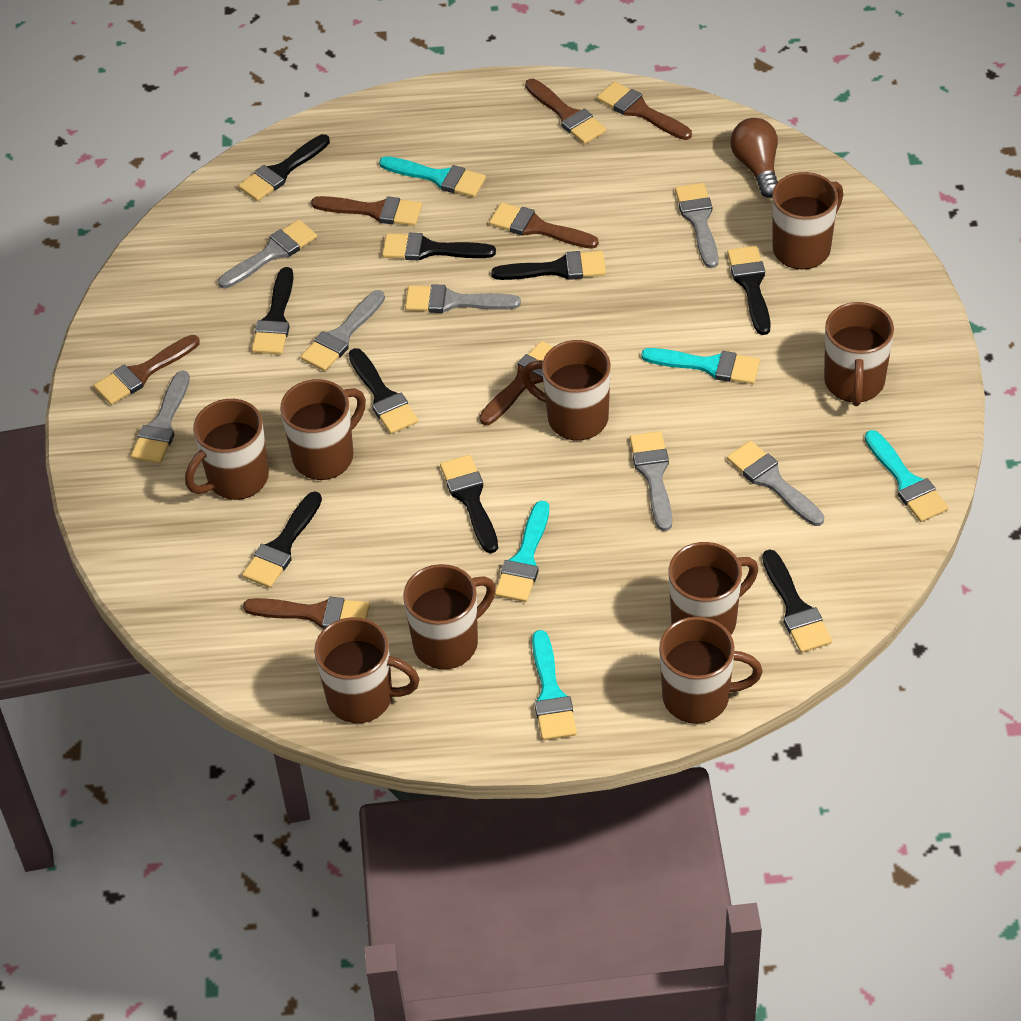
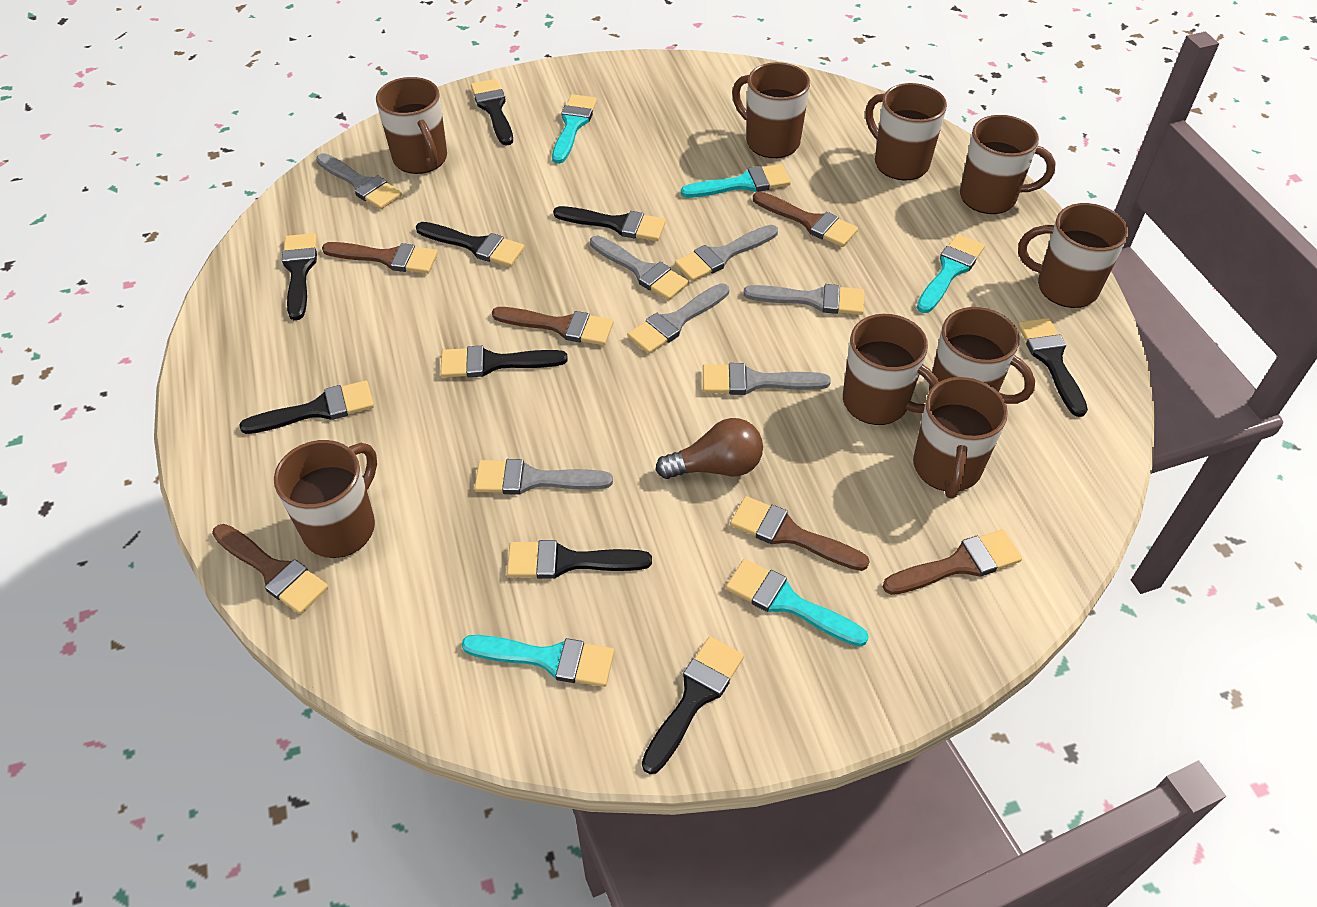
brown brush: 7 -> 6

